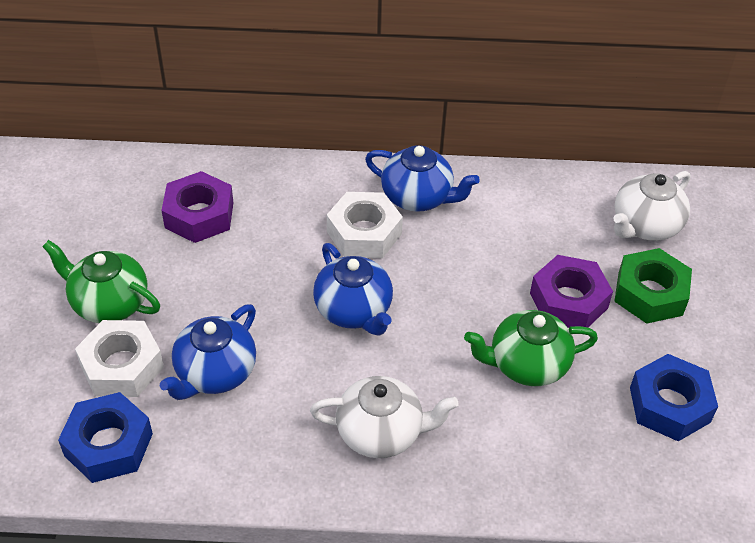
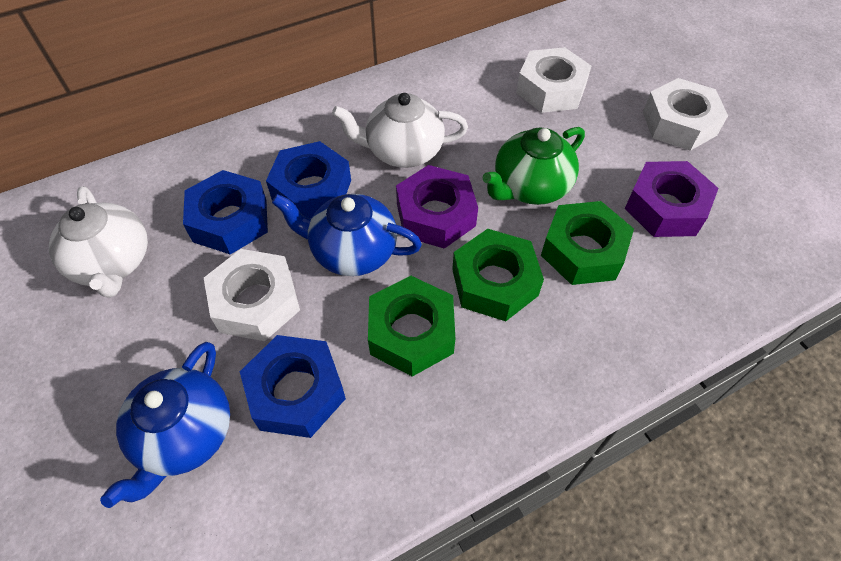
blue nut: 2 -> 3
blue teapot: 3 -> 2
green nut: 1 -> 3
green teapot: 2 -> 1
white nut: 2 -> 3

